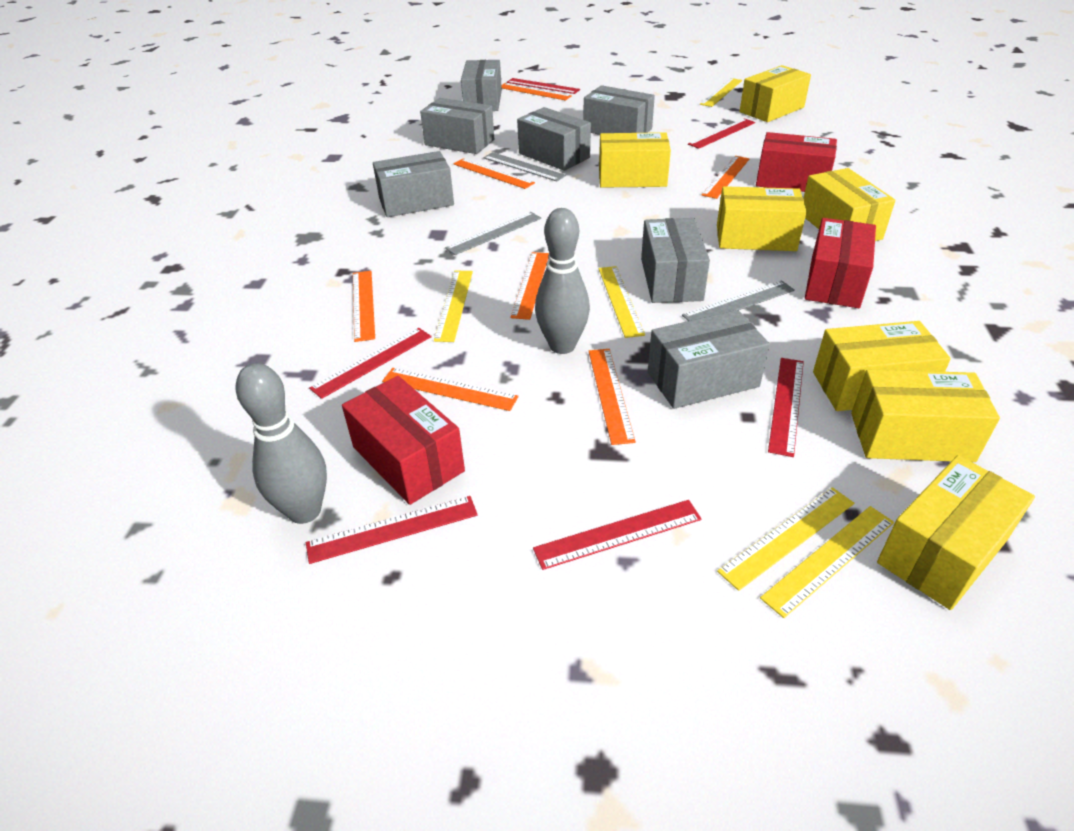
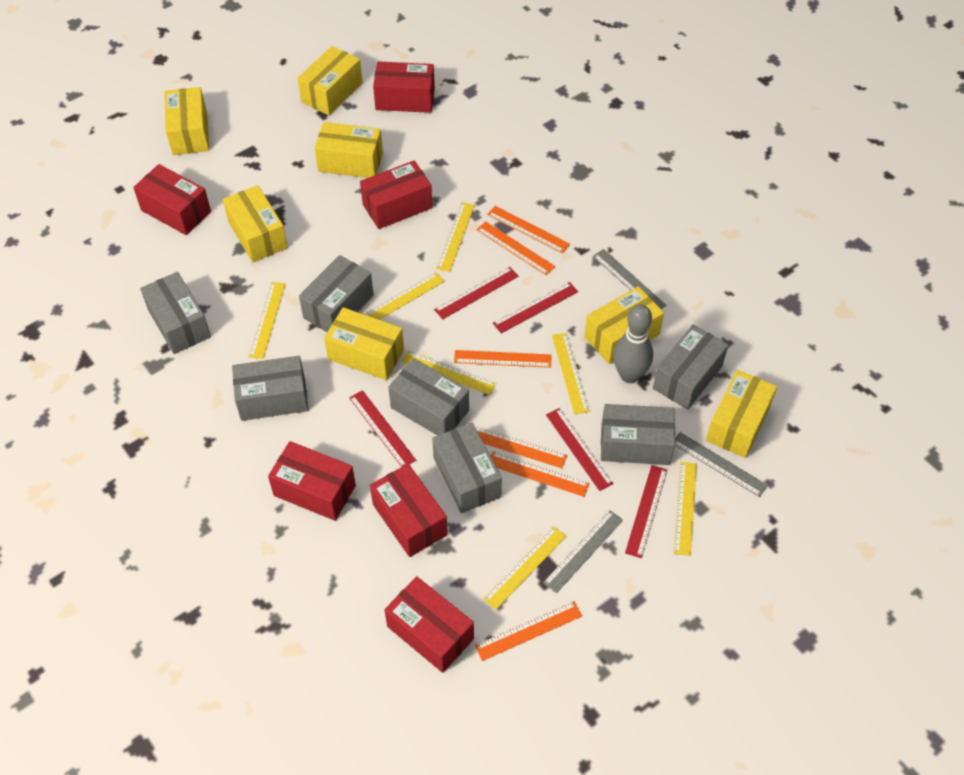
grey bowling pin: 2 -> 1
orange ruler: 7 -> 6
red box: 3 -> 6
red ruler: 6 -> 5
yellow ruler: 5 -> 7

